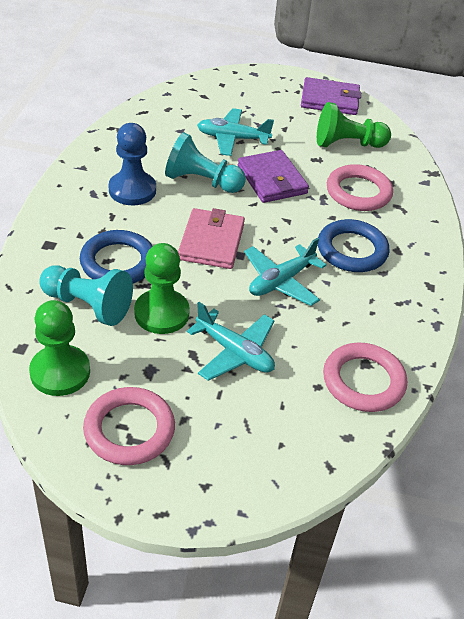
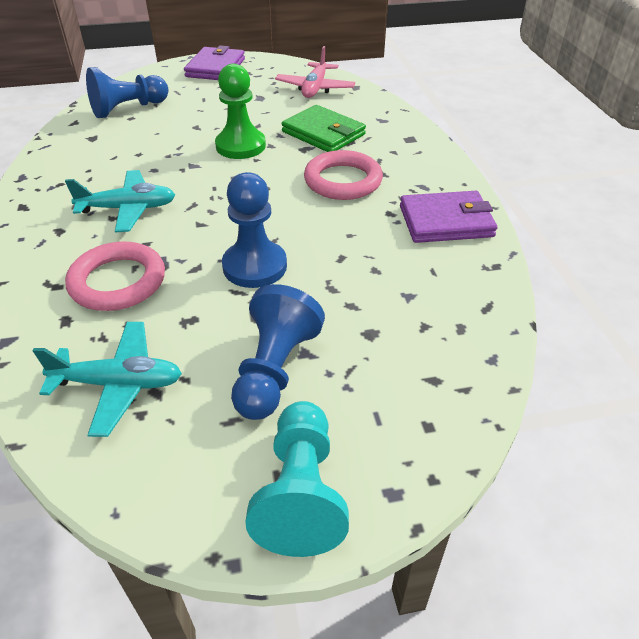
blue pawn: 1 -> 3
blue ring: 2 -> 0
green pawn: 3 -> 1
green wallet: 0 -> 1
pink plane: 0 -> 1
pink ring: 3 -> 2
pink wallet: 1 -> 0
turquoise pawn: 2 -> 1
turquoise plane: 3 -> 2

